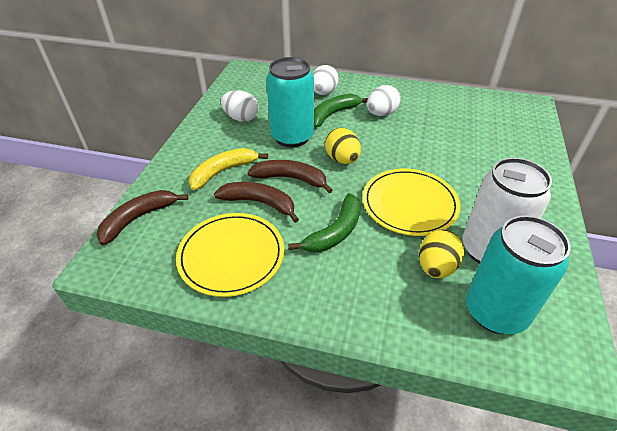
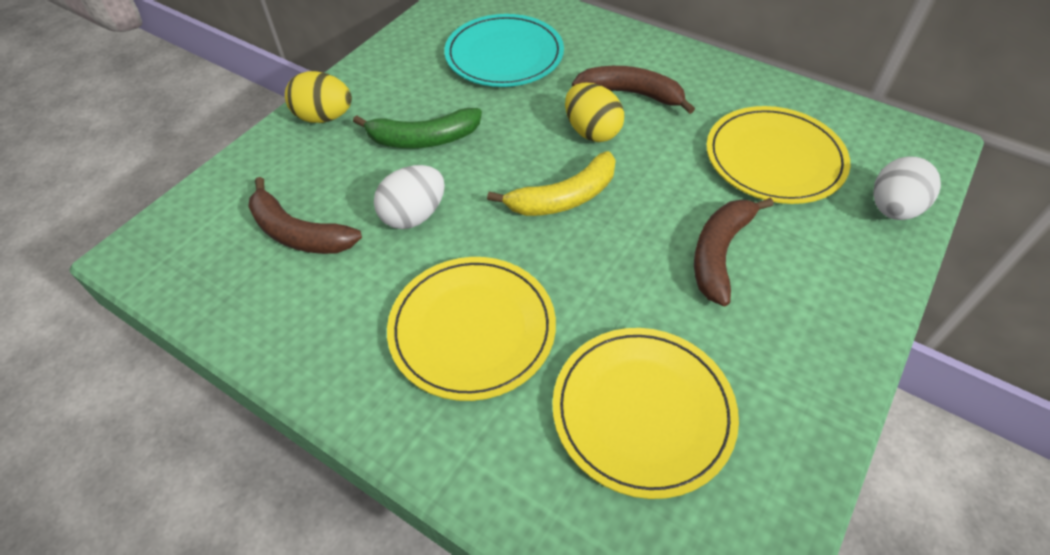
green banana: 2 -> 1
turquoise can: 2 -> 0
turquoise plate: 0 -> 1
white can: 1 -> 0
white egg: 3 -> 2
yellow plate: 2 -> 3

